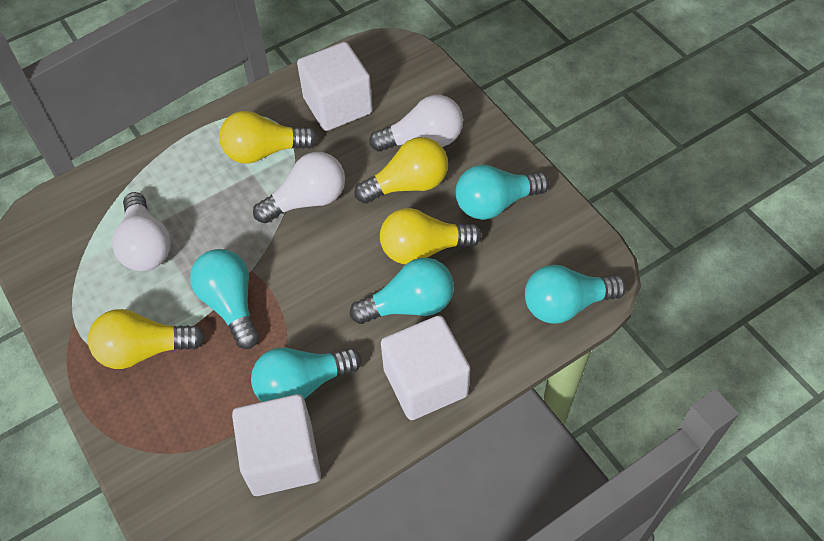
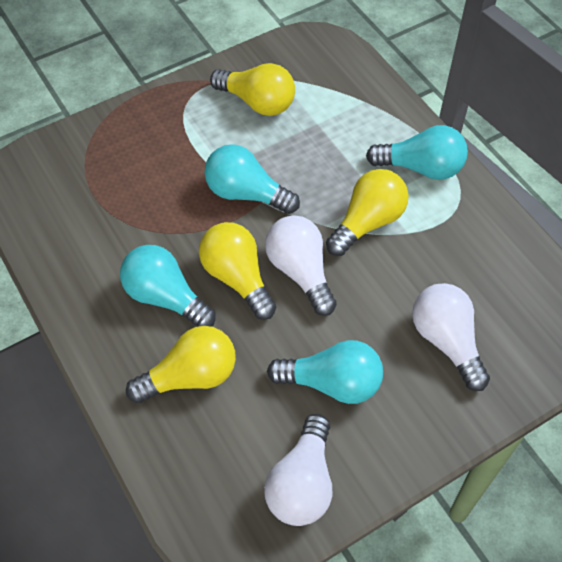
turquoise light bulb: 5 -> 4
white cube: 3 -> 0

